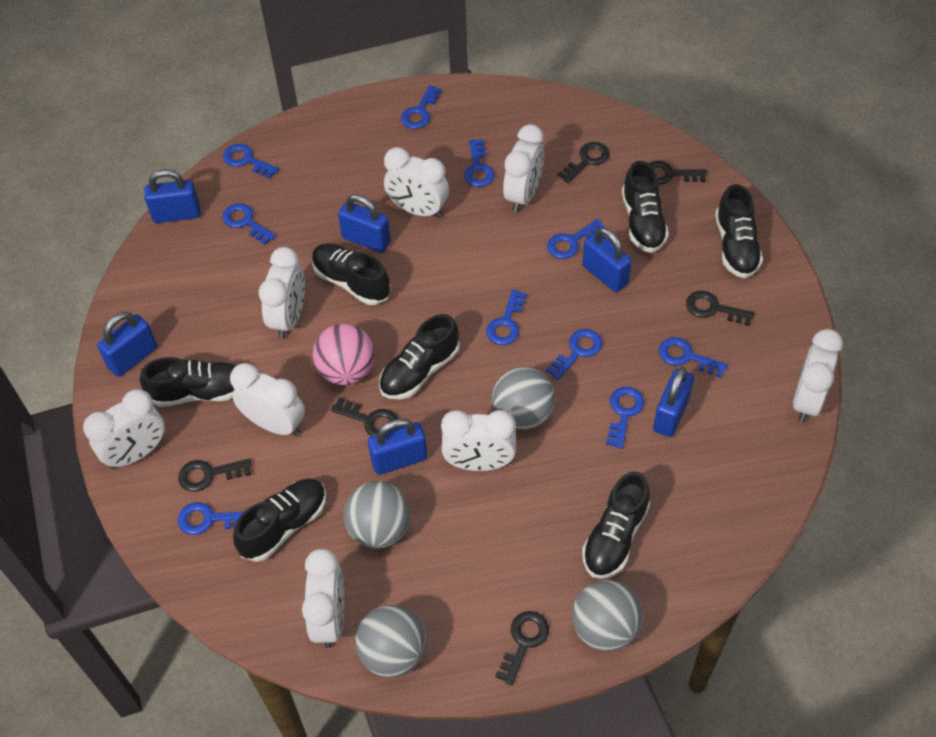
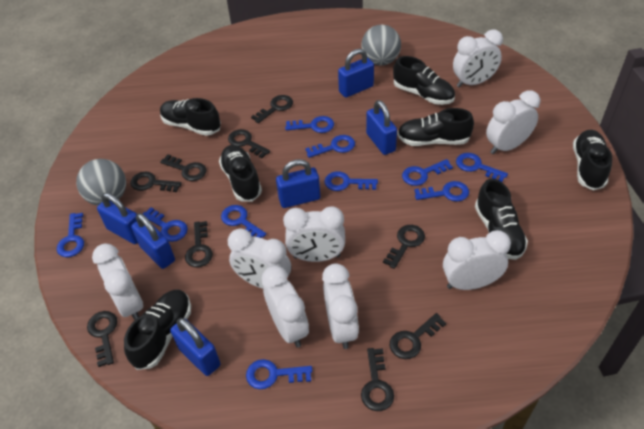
black key: 6 -> 9
grey ball: 4 -> 2
pink ball: 1 -> 0

